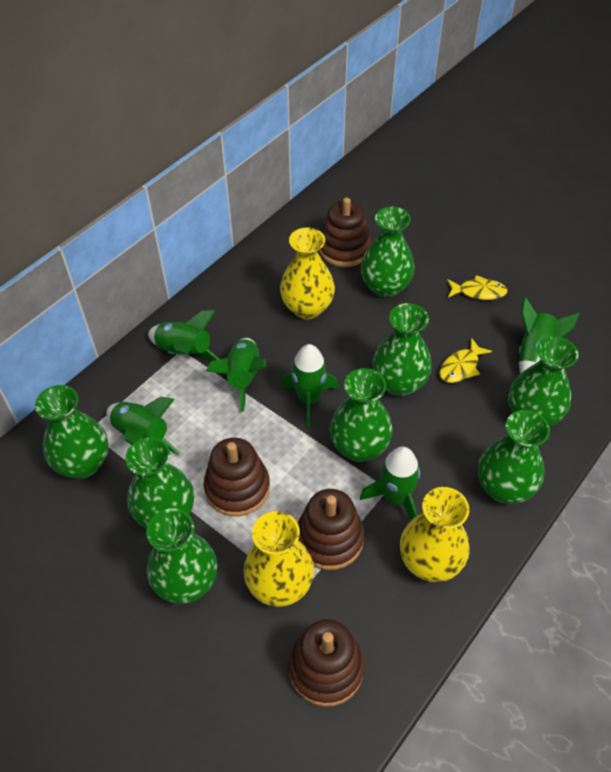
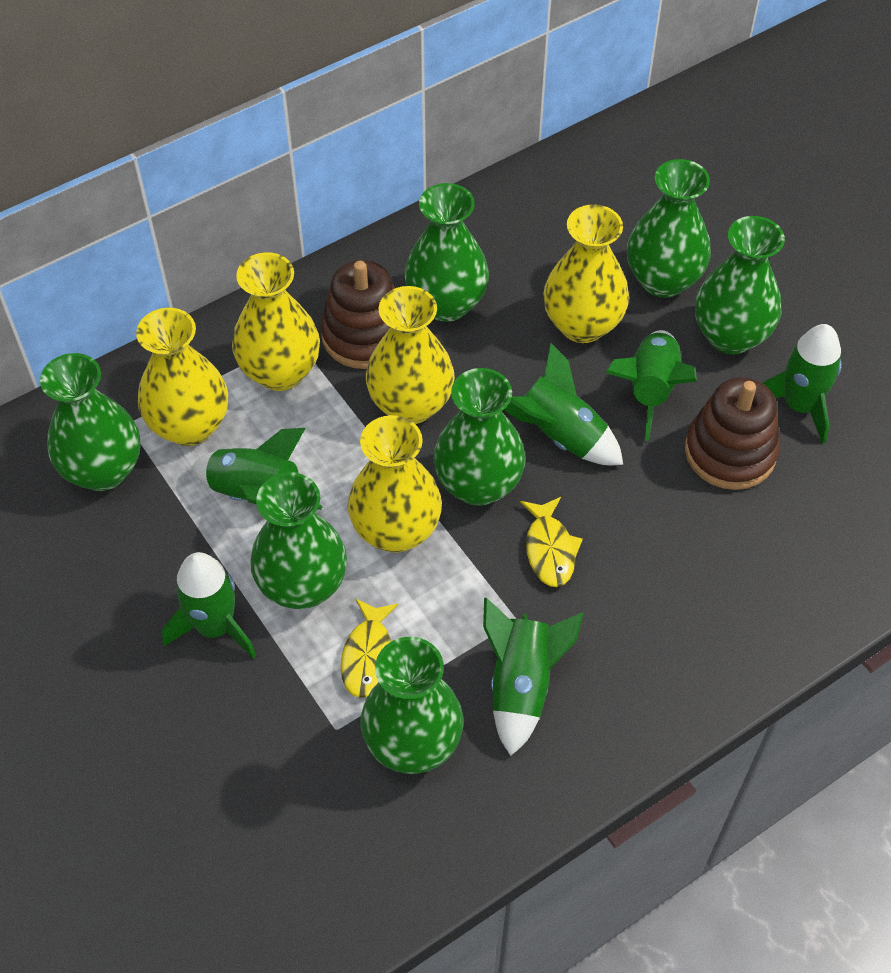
brown stacking toy: 4 -> 2
green vase: 8 -> 7
yellow vase: 3 -> 5

